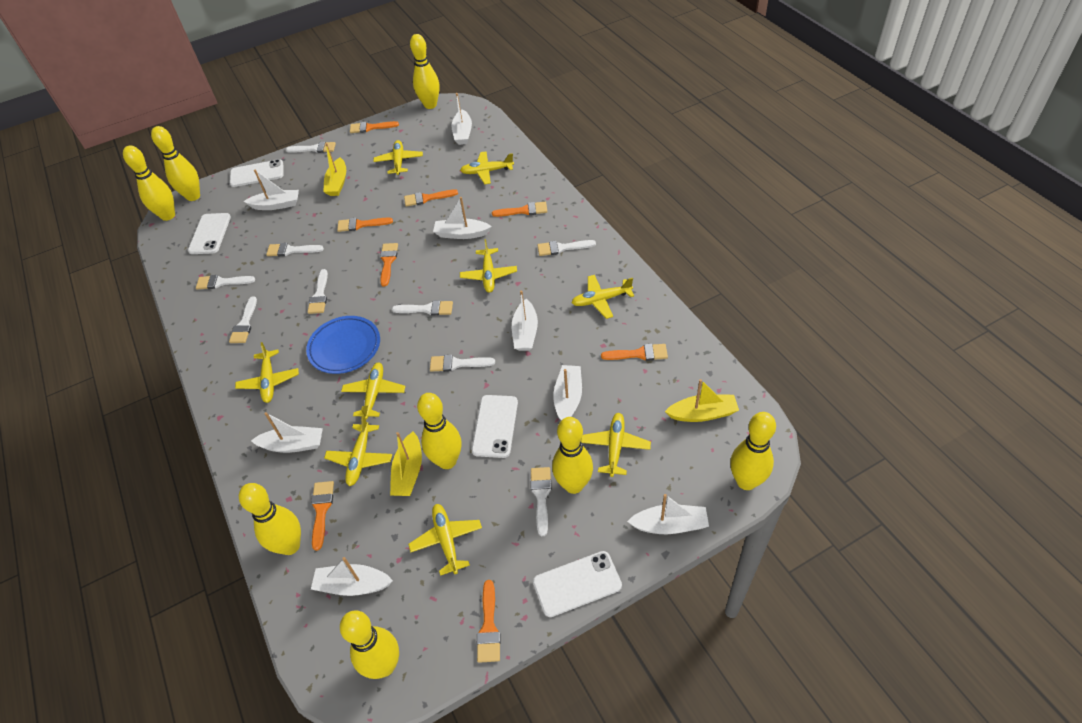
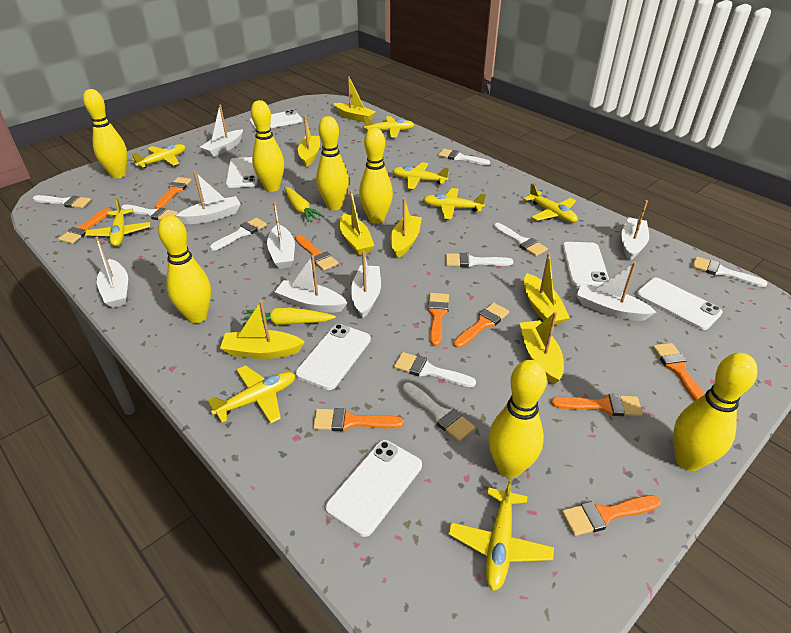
blue plate: 1 -> 0
orange brush: 8 -> 9
white phone: 4 -> 6
yellow boat: 3 -> 7
yellow bowling pin: 8 -> 7
yellow carrot: 0 -> 2
yellow plane: 9 -> 8

